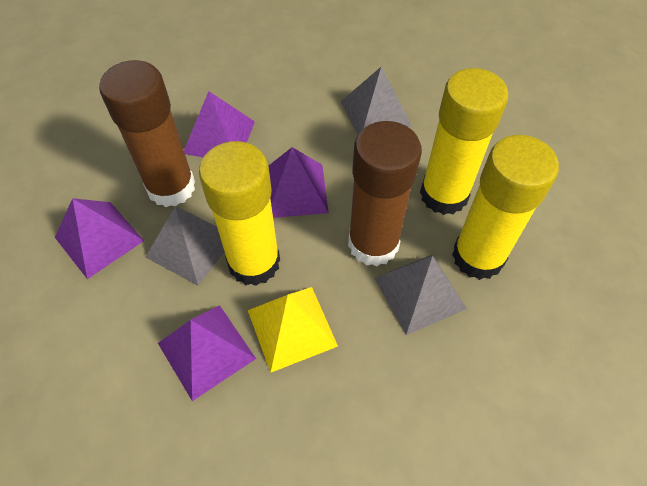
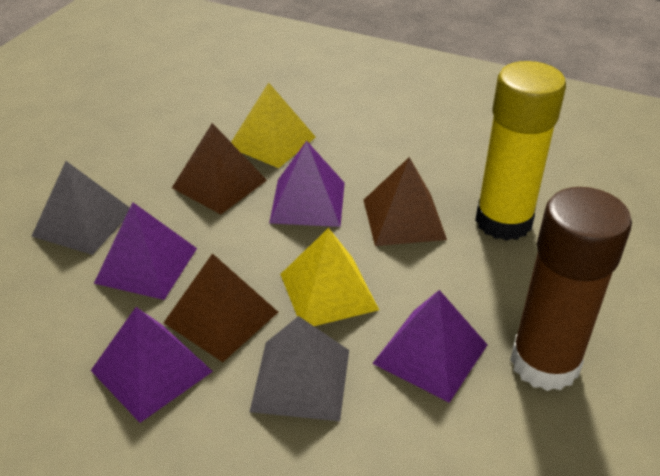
brown glue stick: 2 -> 1
brown pyramid: 0 -> 3
grey pyramid: 3 -> 2
yellow glue stick: 3 -> 1
yellow pyramid: 1 -> 2

